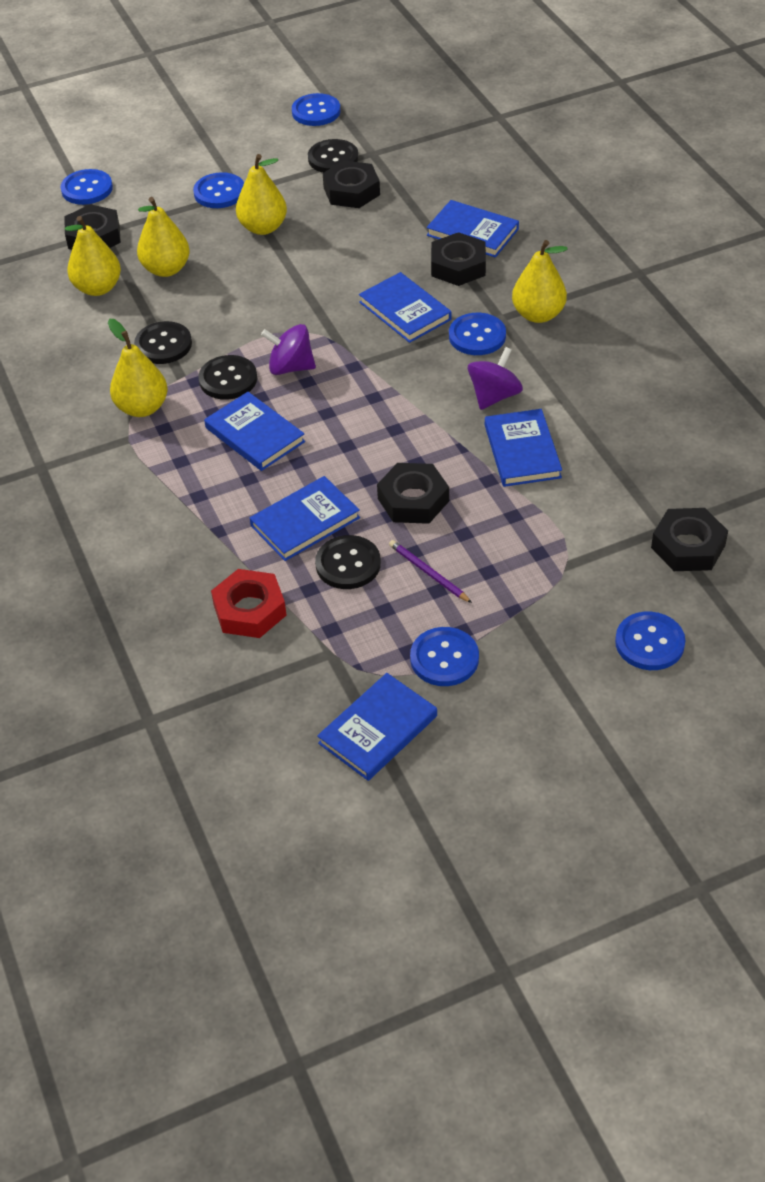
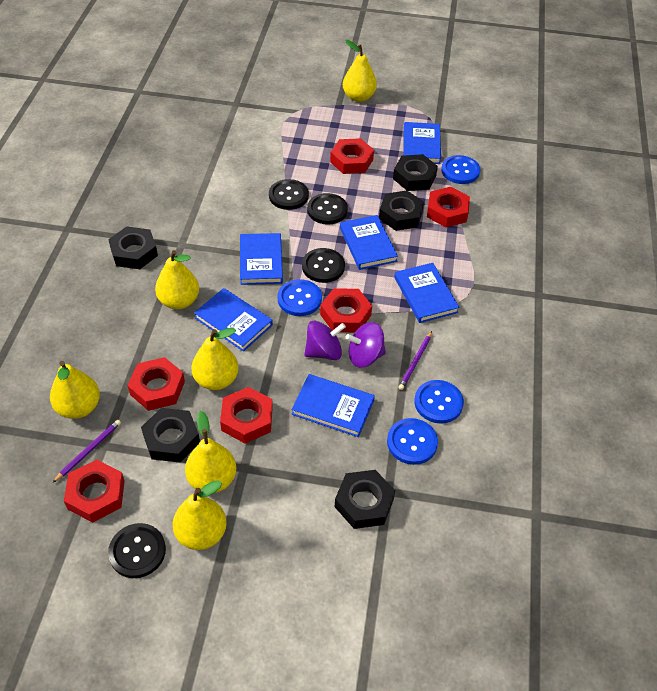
blue button: 6 -> 4
purple pencil: 1 -> 2
red nut: 1 -> 6
yellow pear: 5 -> 6

